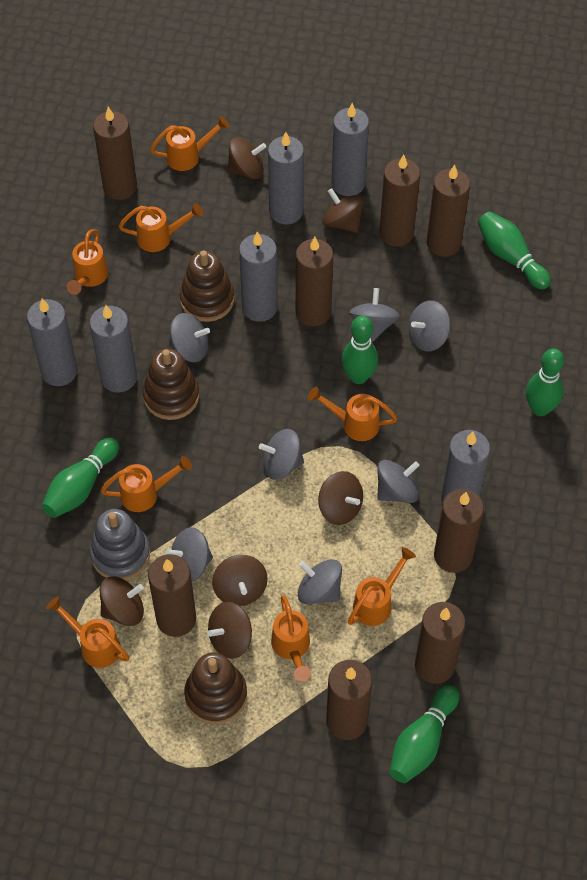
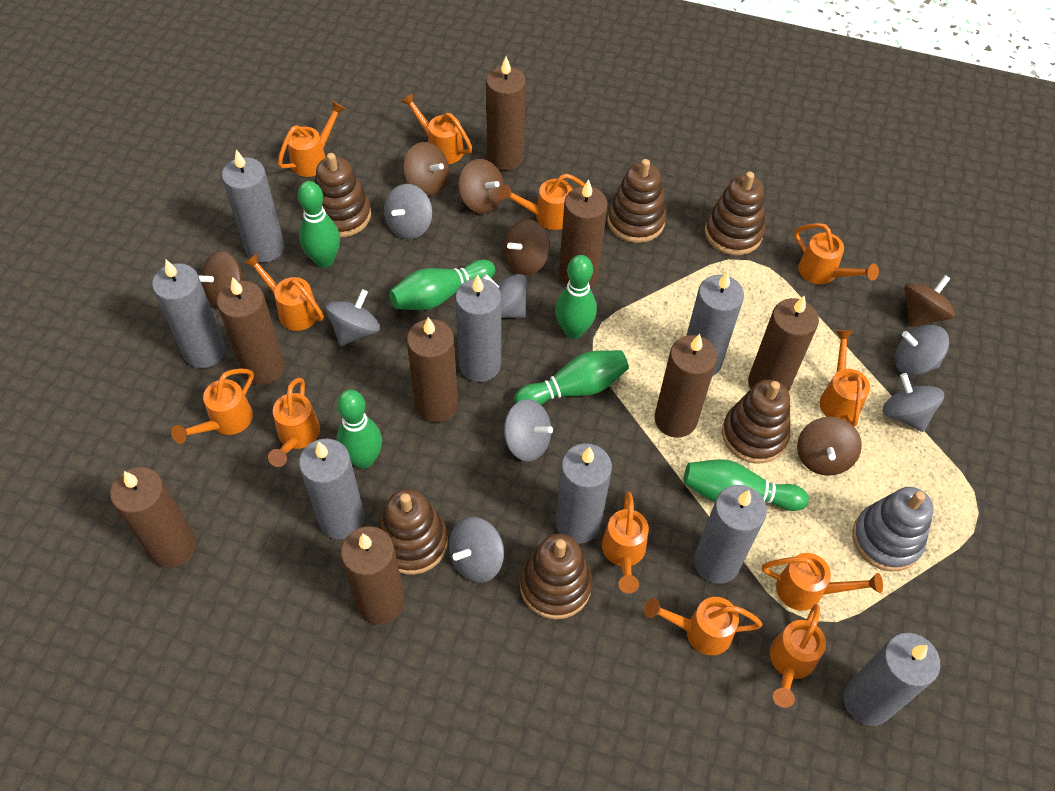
brown stacking toy: 3 -> 6
green bowling pin: 5 -> 6
grey candle: 6 -> 8
orange watering can: 8 -> 12

